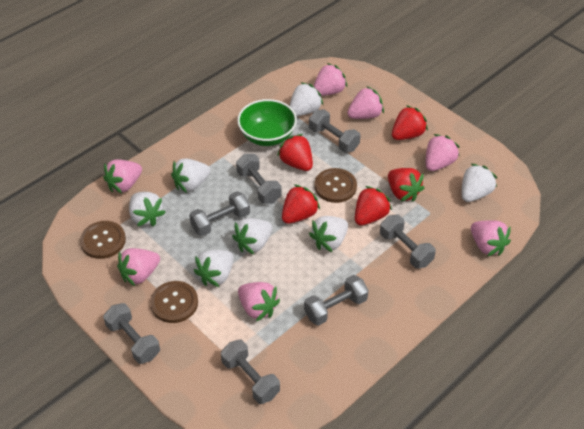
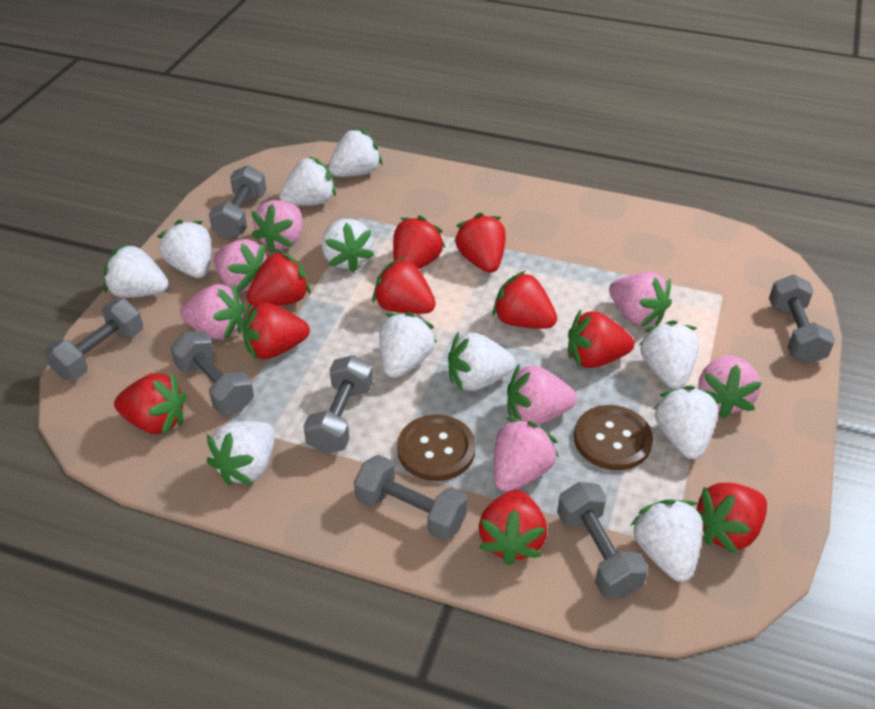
brown button: 3 -> 2
green bowl: 1 -> 0
red strawberry: 5 -> 10
white strawberry: 7 -> 11

